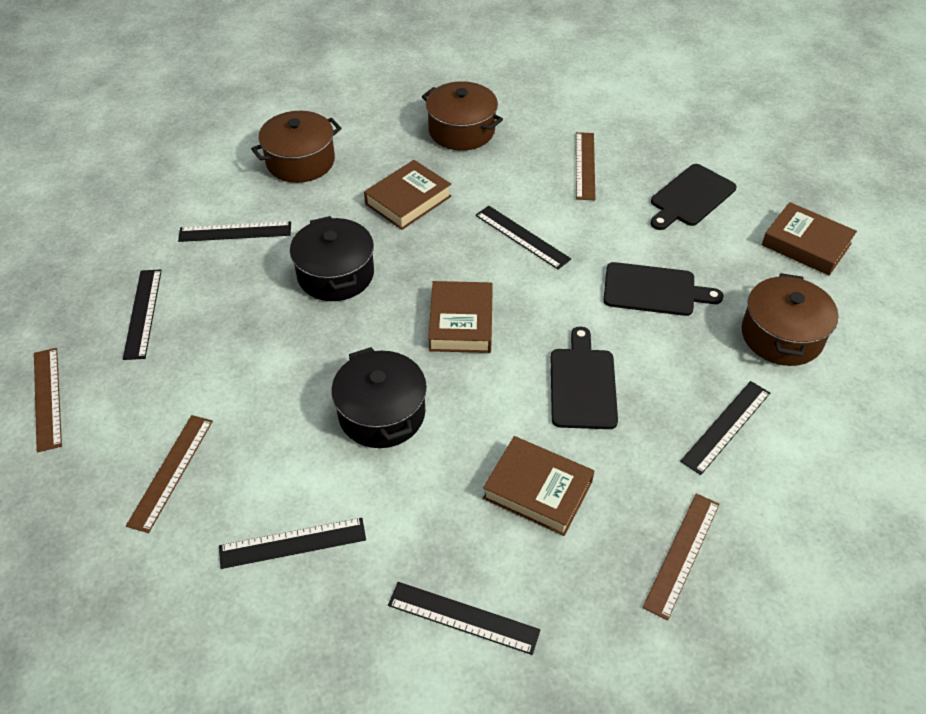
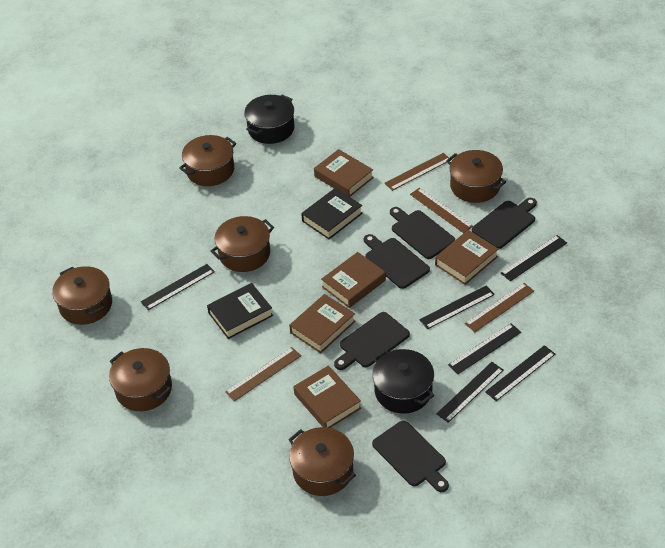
black book: 0 -> 2
black cutting board: 3 -> 5
brown book: 4 -> 5
brown pot: 3 -> 6

